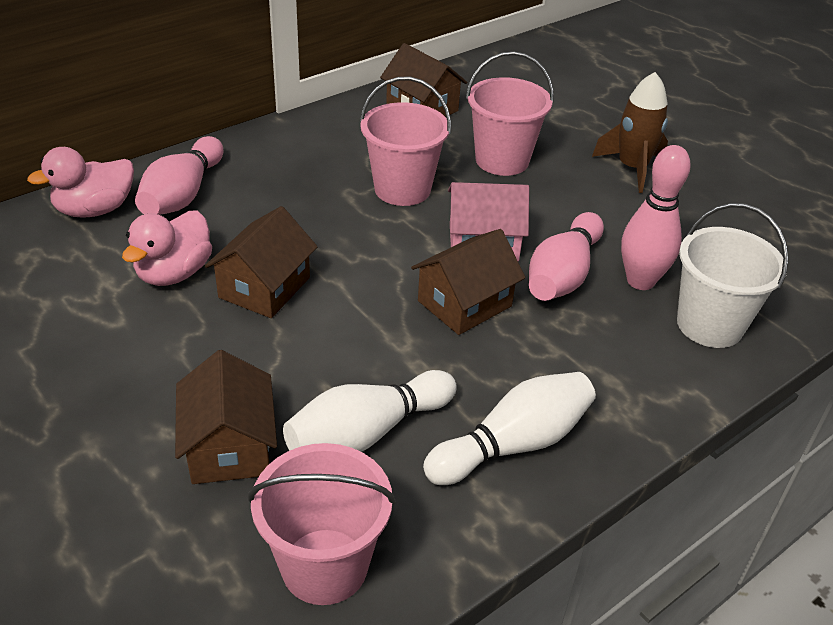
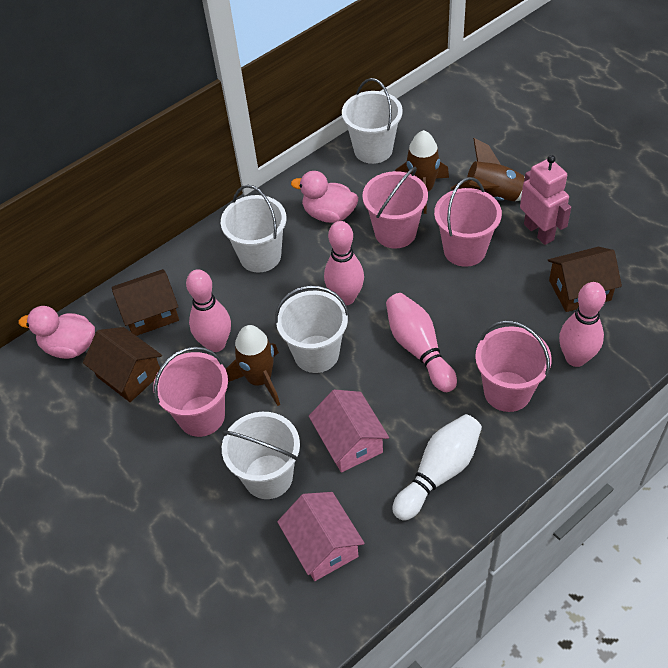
brown house: 4 -> 3
brown rocket: 1 -> 3
pink bowling pin: 3 -> 4
pink bucket: 3 -> 4
pink house: 1 -> 2
pink robot: 0 -> 1
white bowling pin: 2 -> 1
white bucket: 1 -> 4

